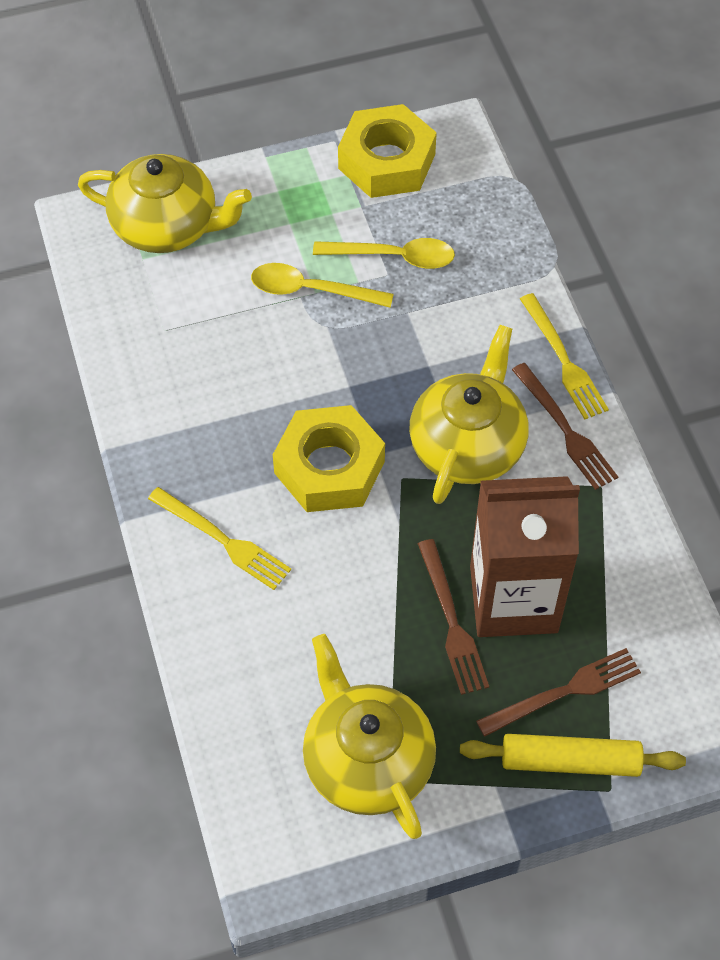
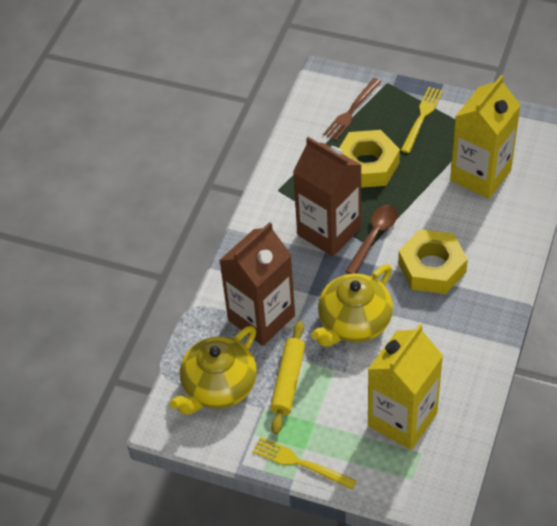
brown carton: 1 -> 2
brown fork: 3 -> 1
brown spoon: 0 -> 1
yellow carton: 0 -> 2
yellow spoon: 2 -> 0
yellow teapot: 3 -> 2

